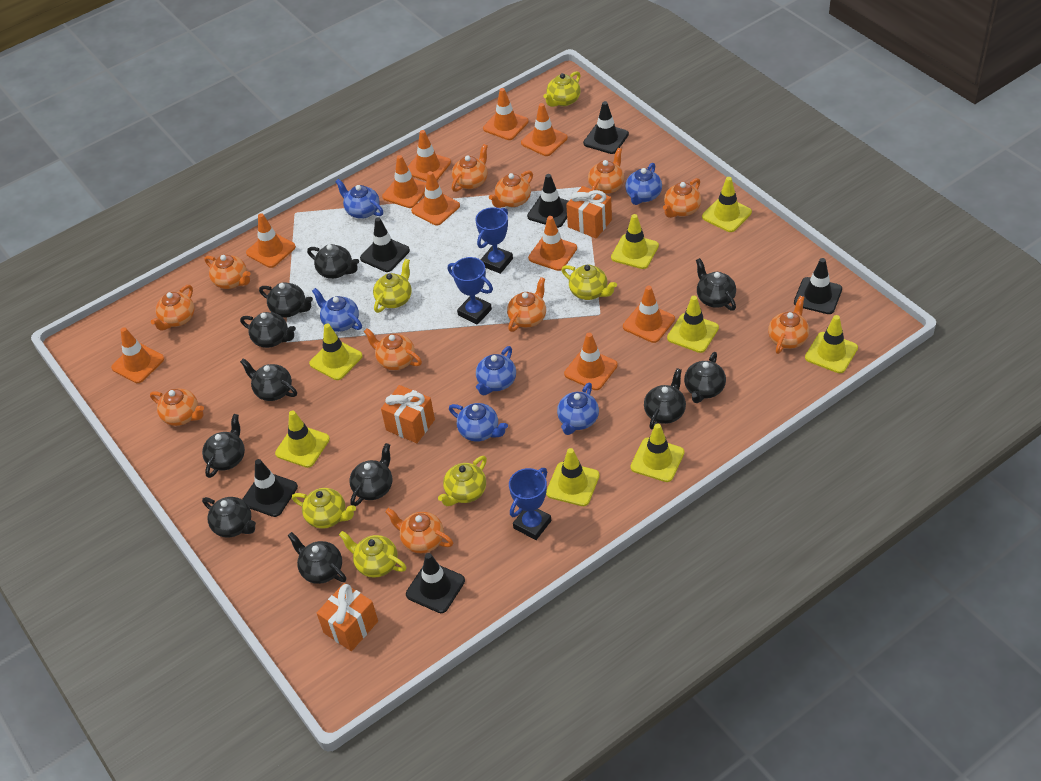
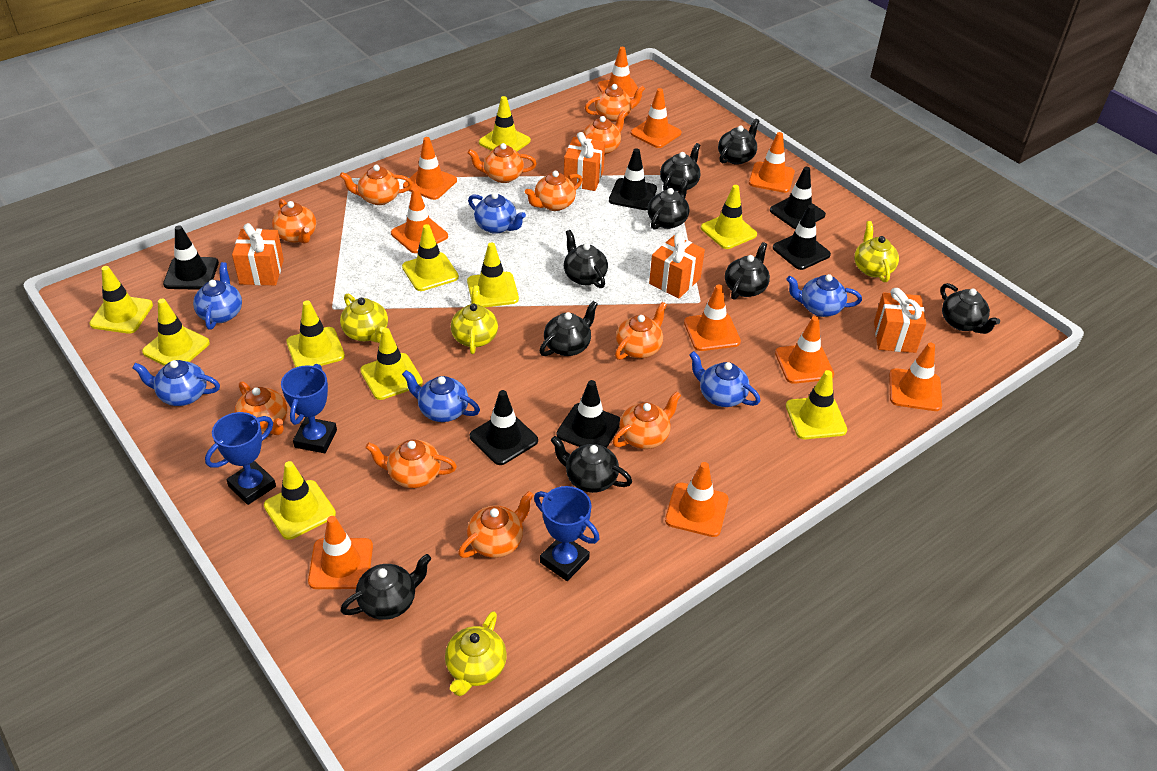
black teapot: 11 -> 9
orange gift: 3 -> 4
yellow teapot: 6 -> 4
yellow traffic cone: 8 -> 10

